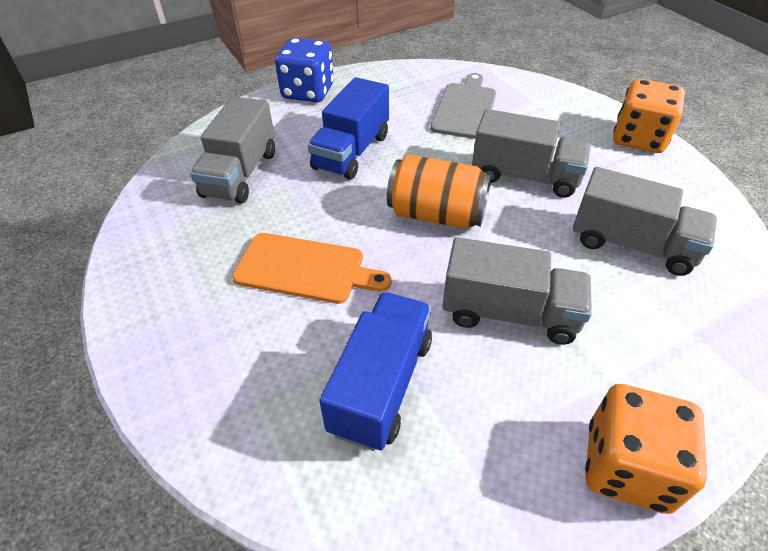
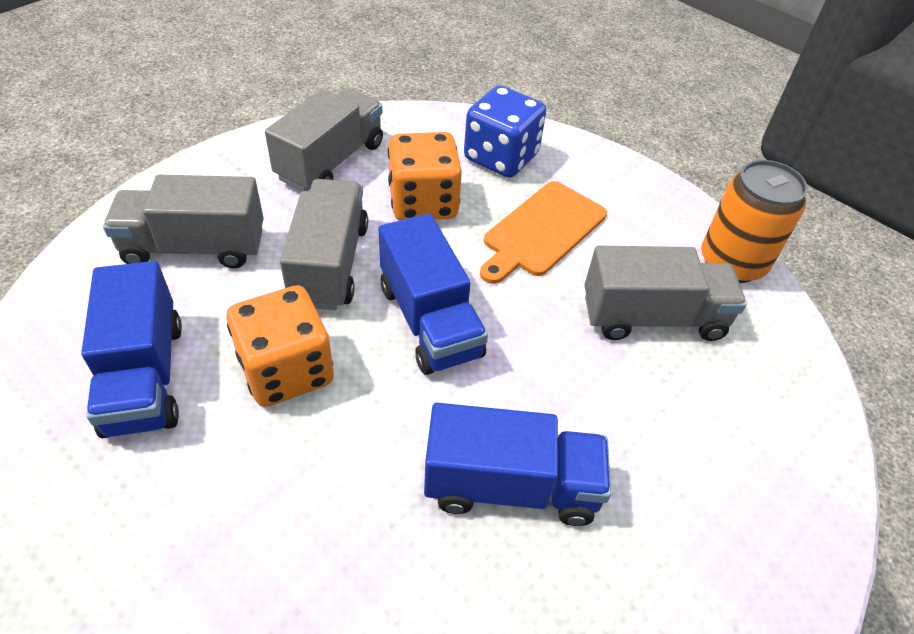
blue truck: 2 -> 3
grey cutting board: 1 -> 0

